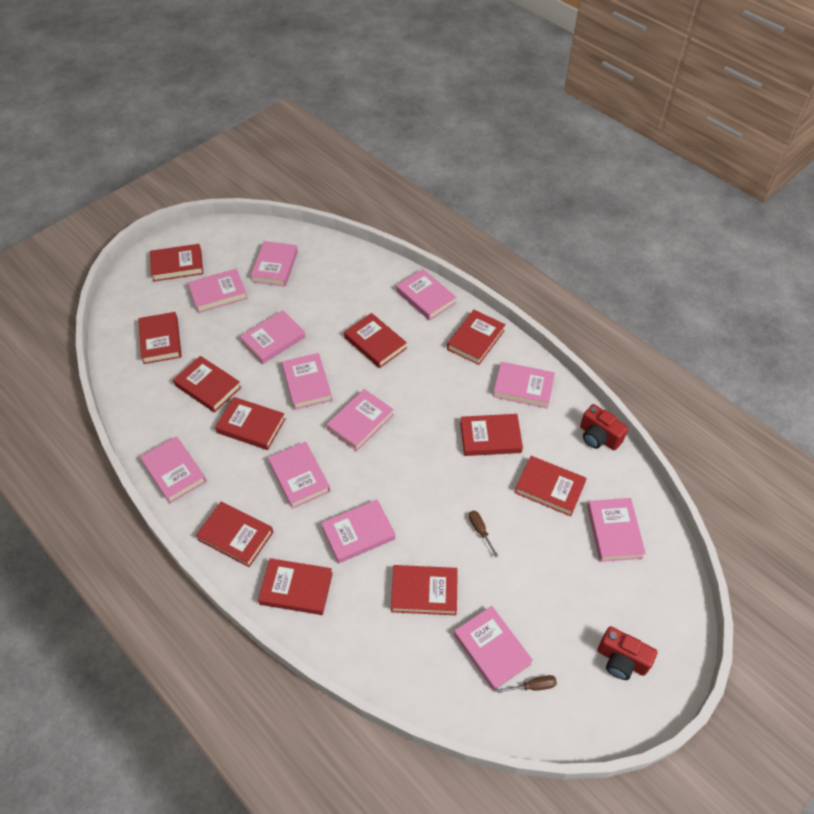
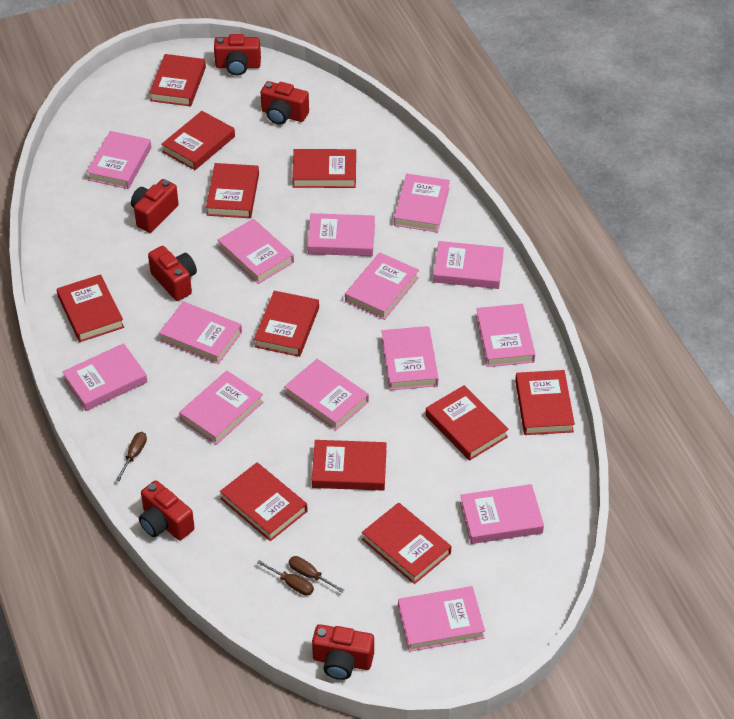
brown screwdriver: 2 -> 3
pink book: 12 -> 14
red camera: 2 -> 6

